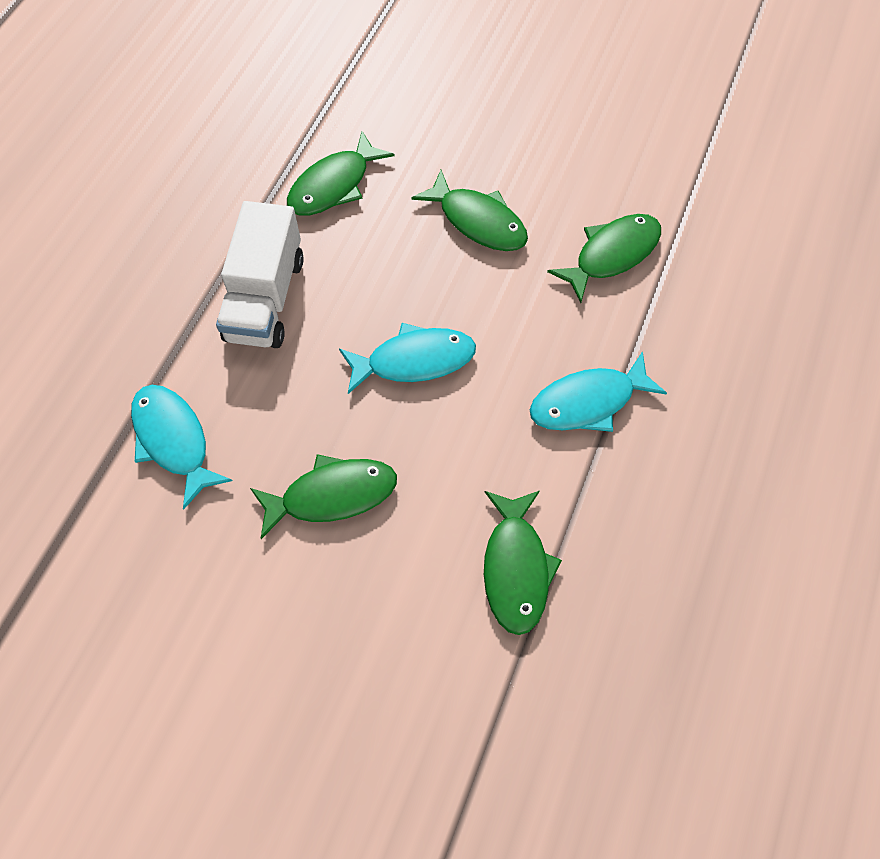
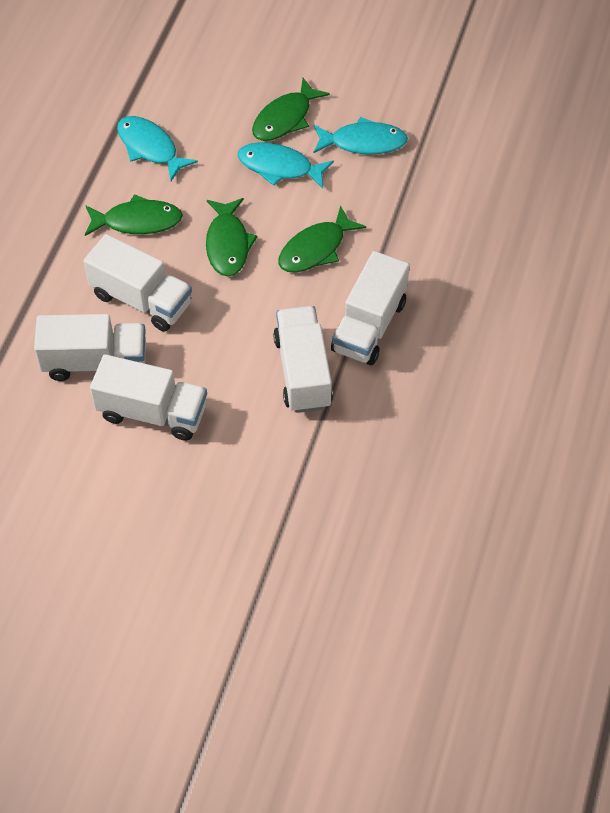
green fish: 5 -> 4
white truck: 1 -> 5

